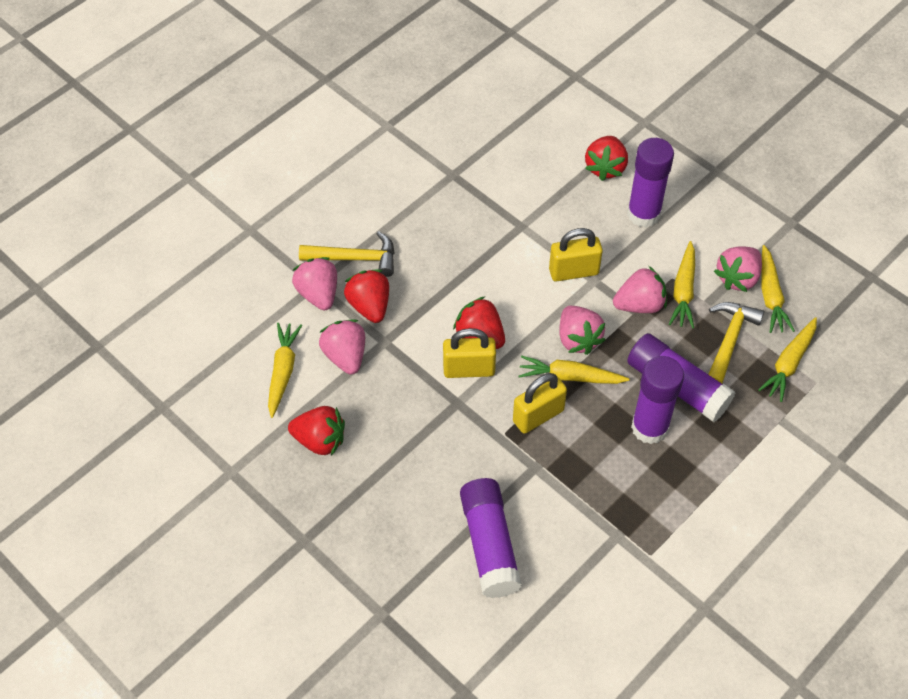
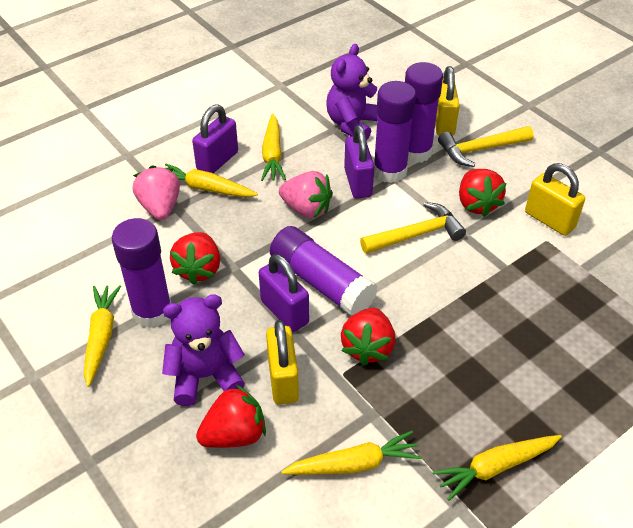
pink strawberry: 5 -> 2
purple padlock: 0 -> 3
purple teddy bear: 0 -> 2

